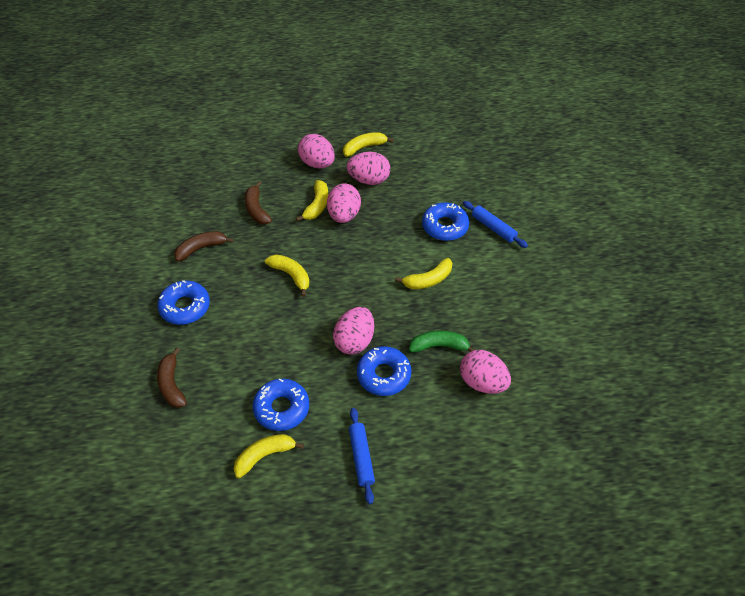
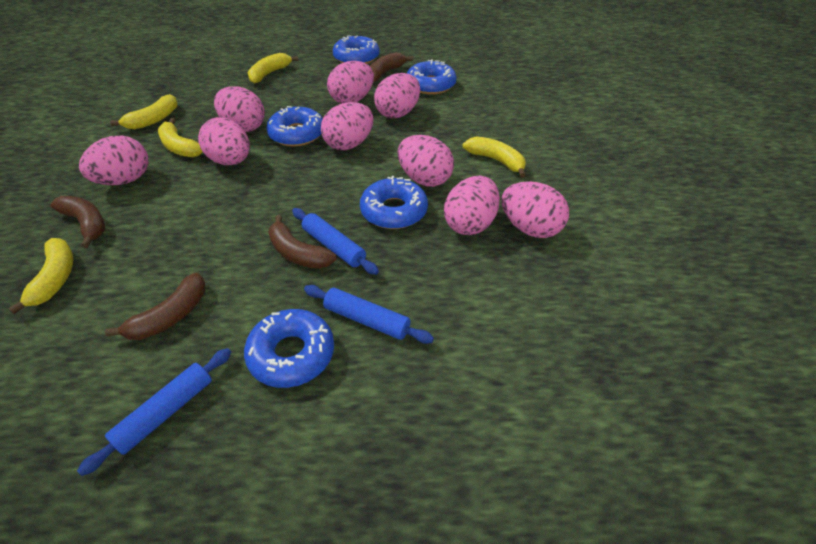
blue donut: 4 -> 5
blue rolling pin: 2 -> 3
brown banana: 3 -> 4
green banana: 1 -> 0
pink egg: 5 -> 9

